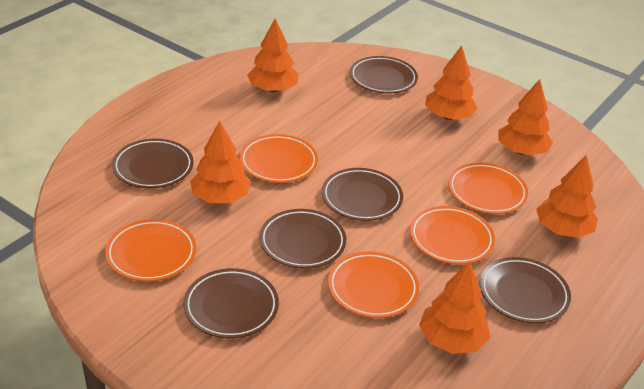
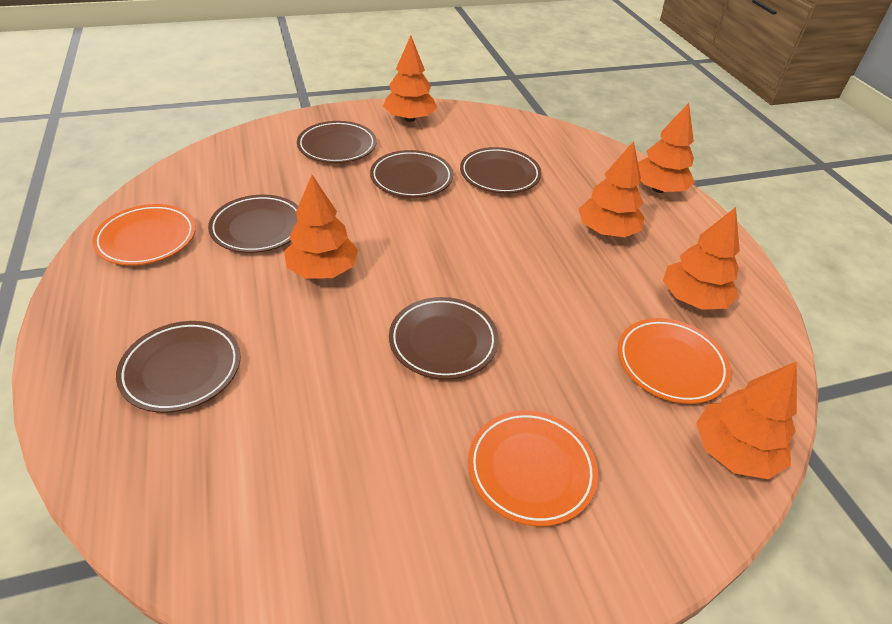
orange plate: 5 -> 3

